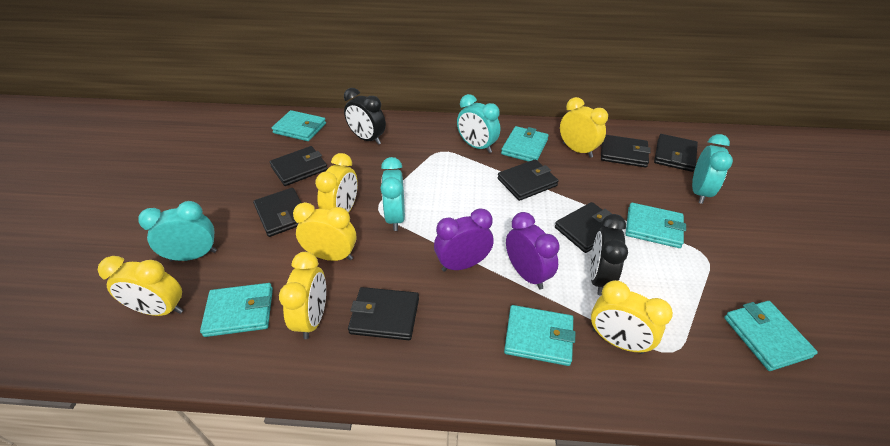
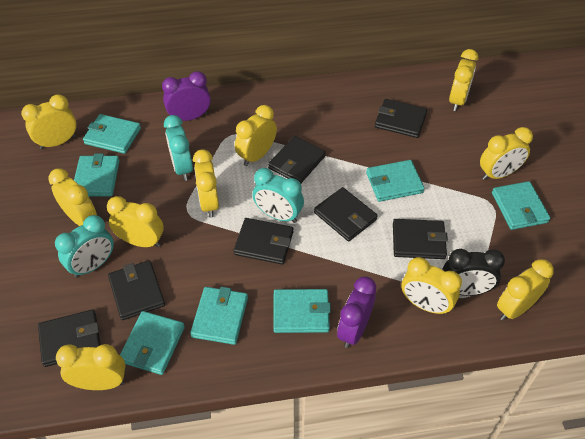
black clock: 2 -> 1
turquoise clock: 4 -> 3
turquoise wallet: 6 -> 7
yellow clock: 6 -> 10

